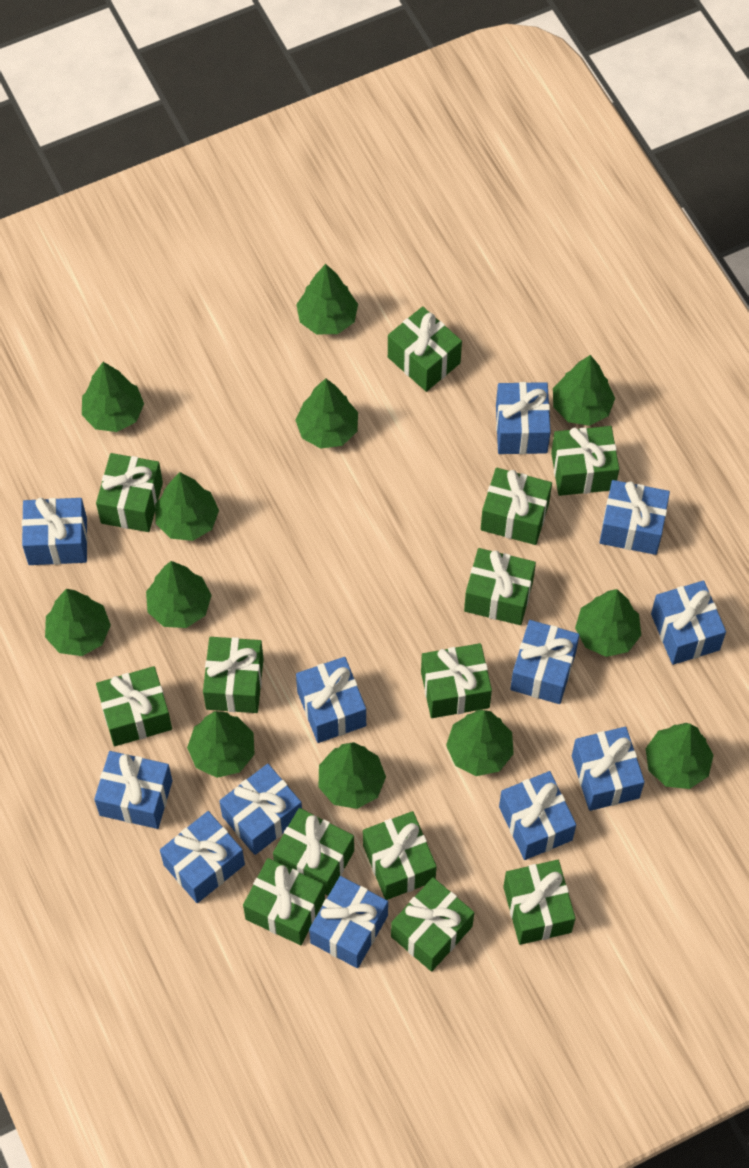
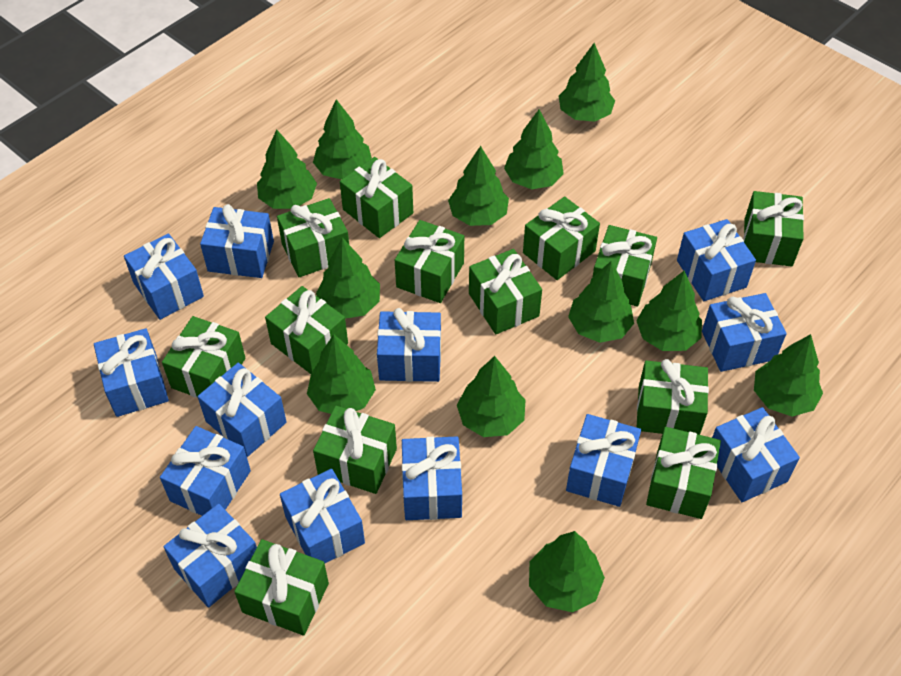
blue gift: 12 -> 13

